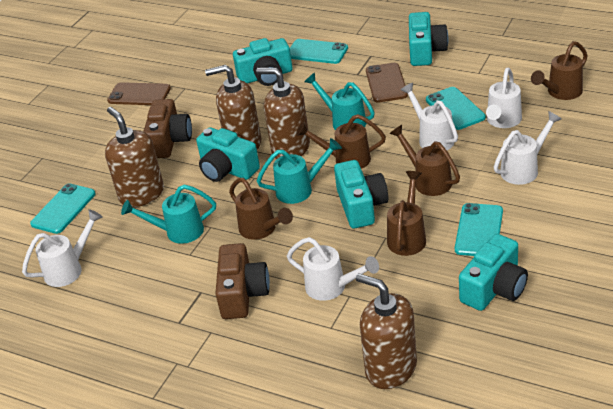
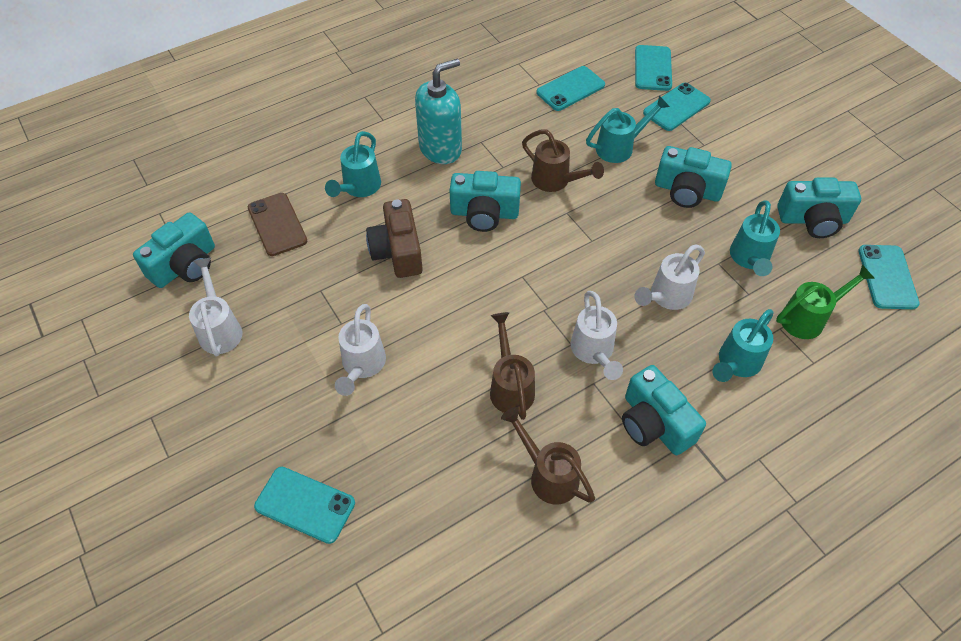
brown camera: 2 -> 1
brown phone: 2 -> 1
brown soap dispenser: 4 -> 0
brown watering can: 5 -> 3
green watering can: 0 -> 1
turquoise phone: 4 -> 5
turquoise soap dispenser: 0 -> 1
turquoise watering can: 3 -> 4
white watering can: 5 -> 4

